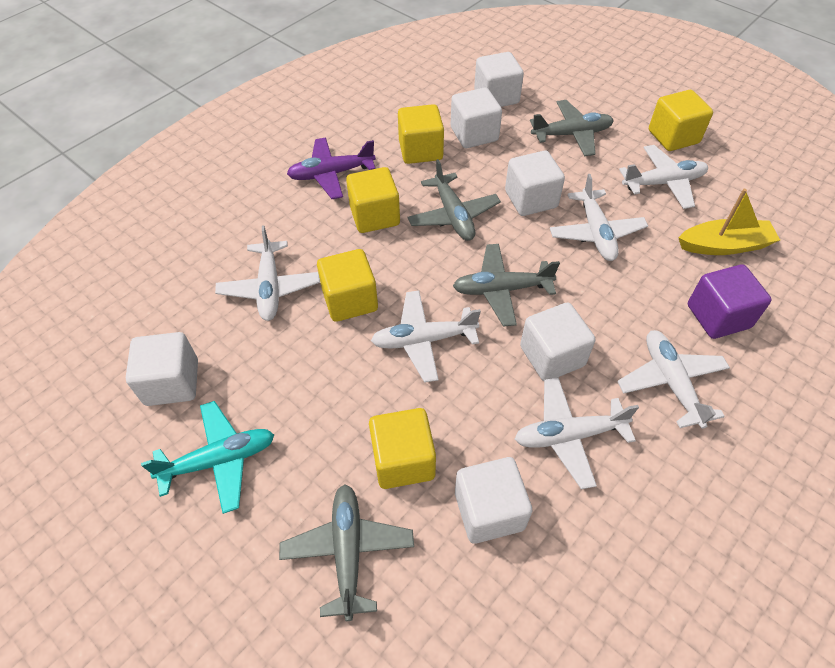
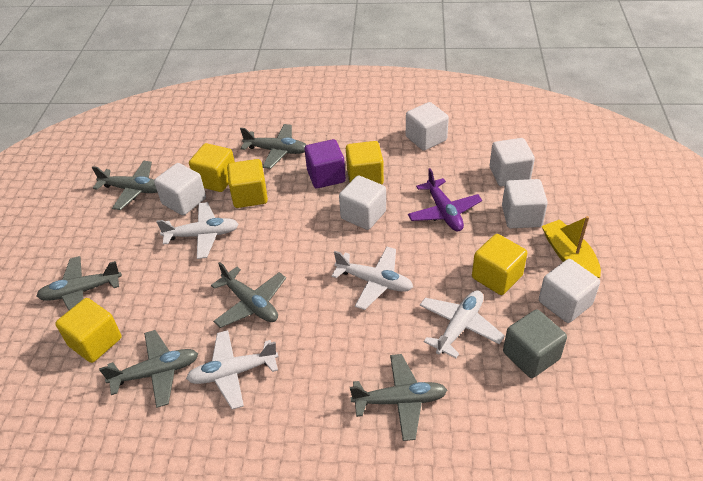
grey cube: 0 -> 1
grey plane: 4 -> 6
turquoise plane: 1 -> 0
white plane: 6 -> 4

